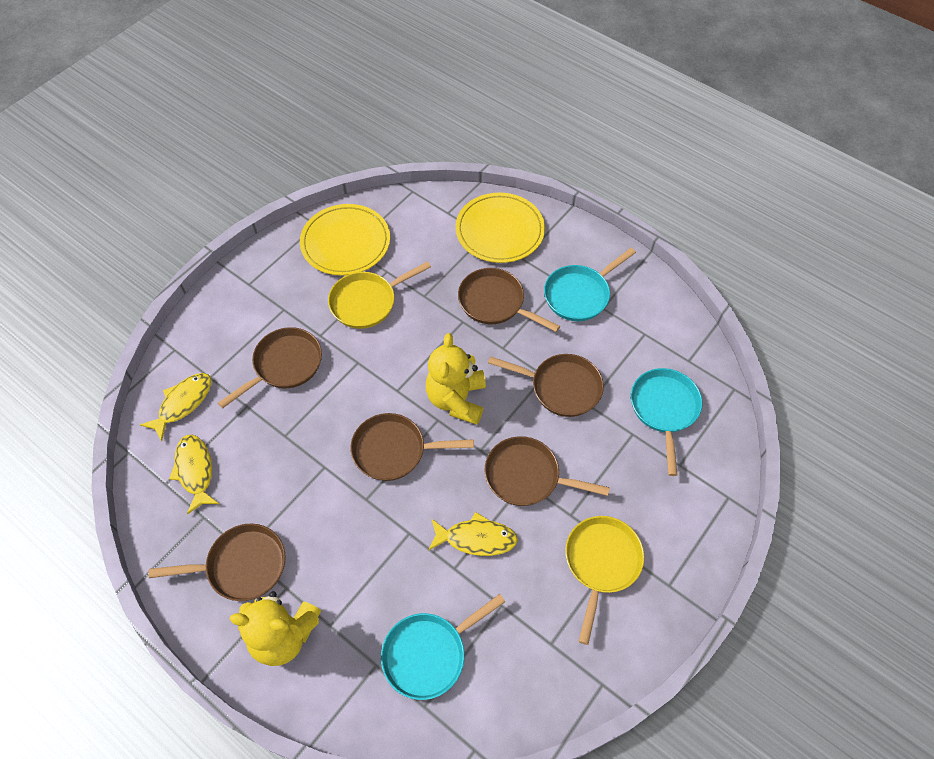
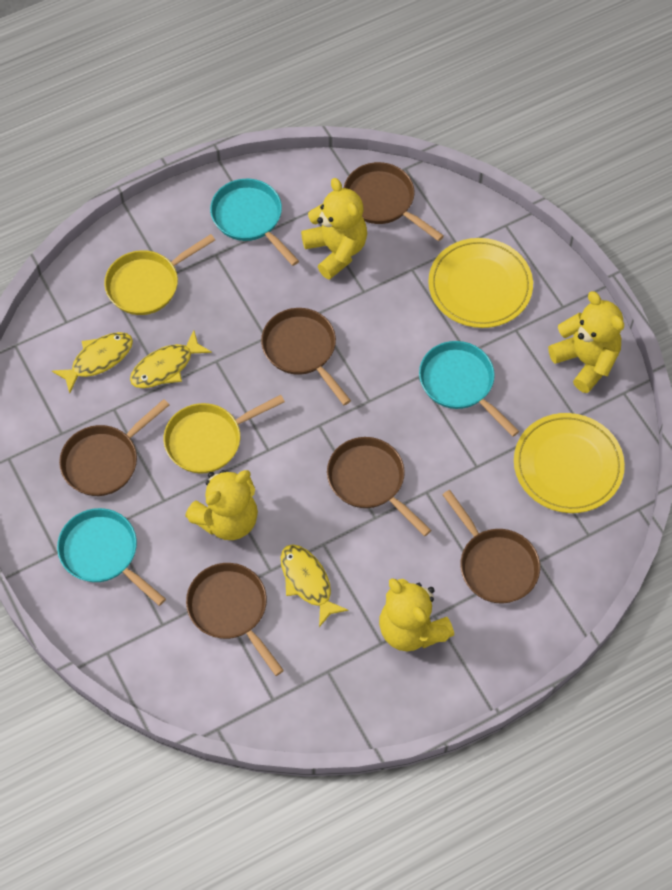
yellow teddy bear: 2 -> 4

